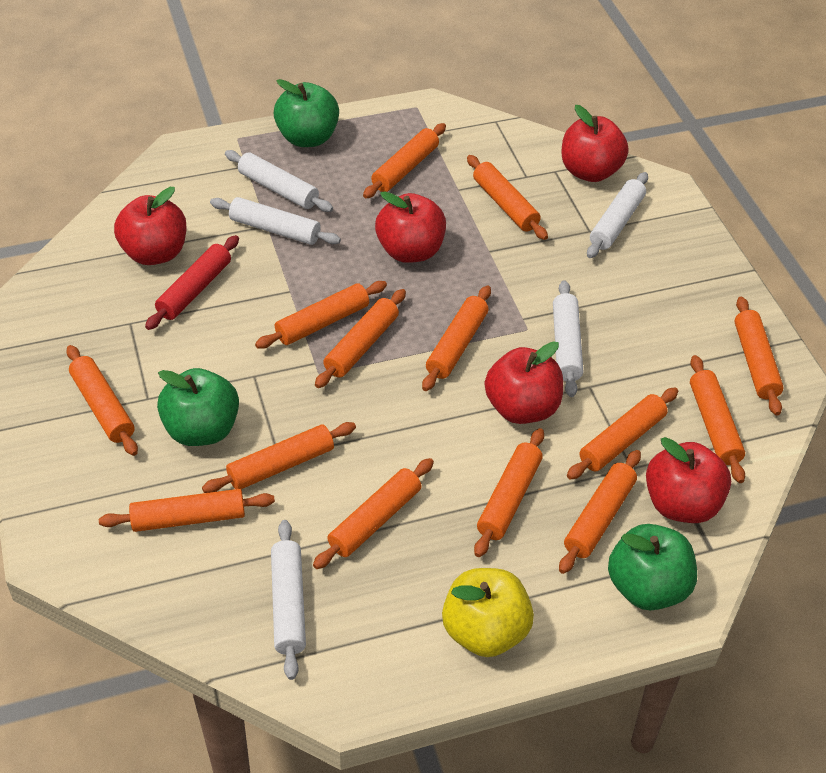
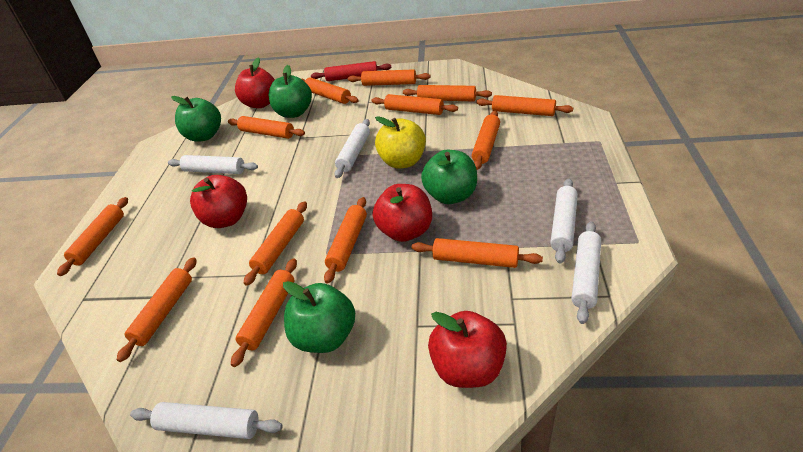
green apple: 3 -> 4
orange rolling pin: 14 -> 13
red apple: 5 -> 4

